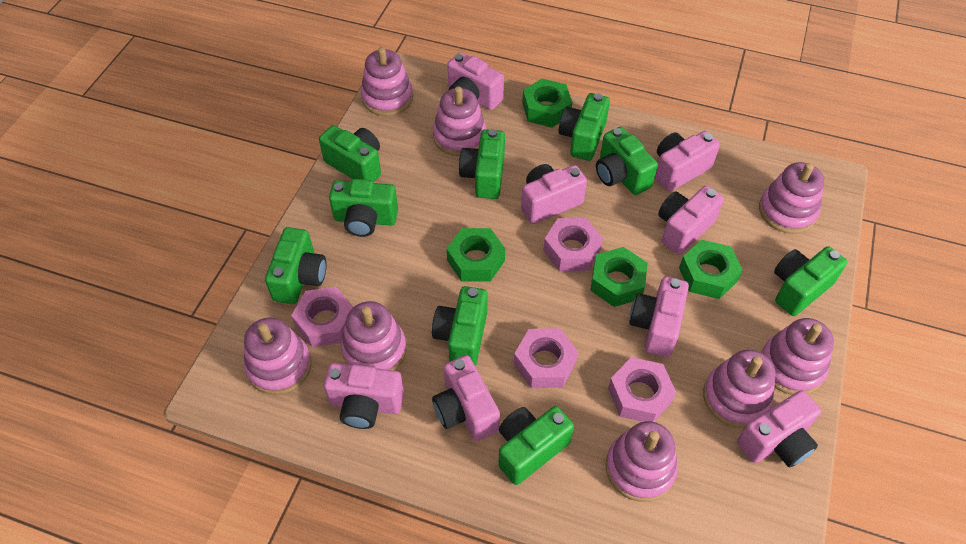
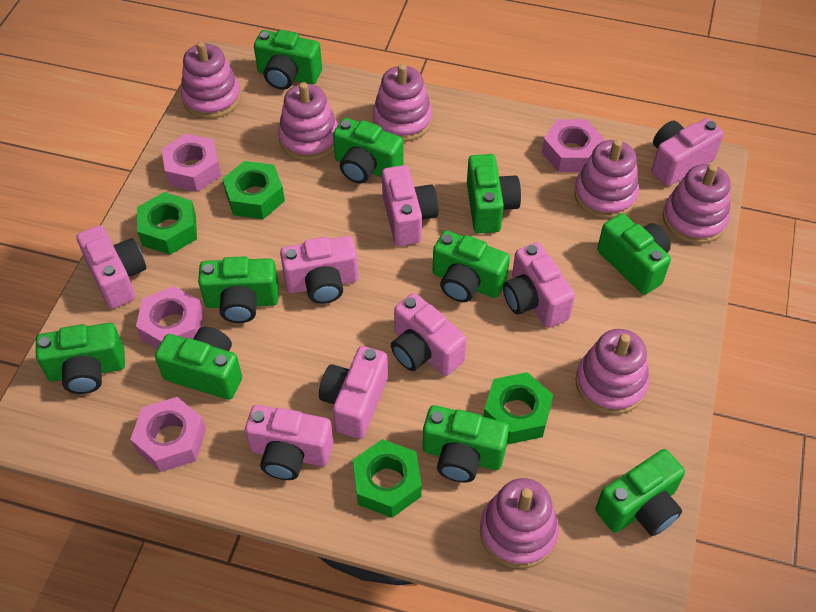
green camera: 9 -> 10
pink stacking toy: 8 -> 7

